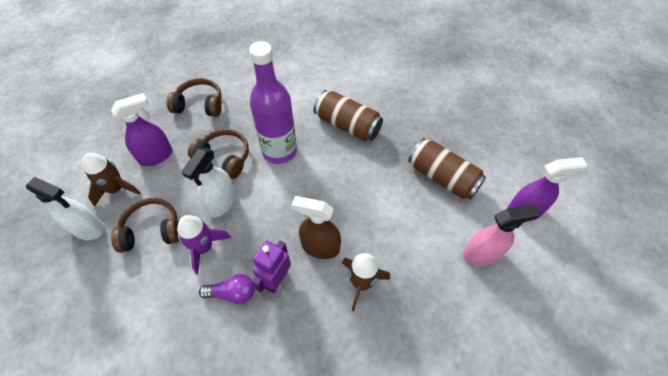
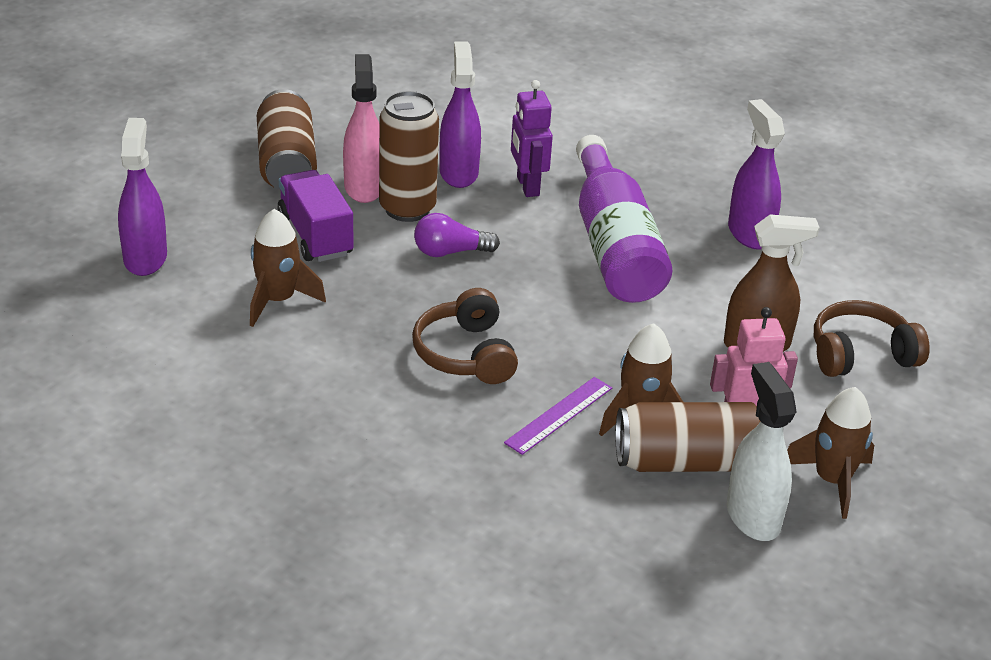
brown can: 2 -> 3
brown headphones: 3 -> 2
brown rocket: 2 -> 3
pink robot: 0 -> 1
purple rocket: 1 -> 0
purple ruler: 0 -> 1
purple spray bottle: 2 -> 3
purple truck: 0 -> 1
white spray bottle: 2 -> 1

